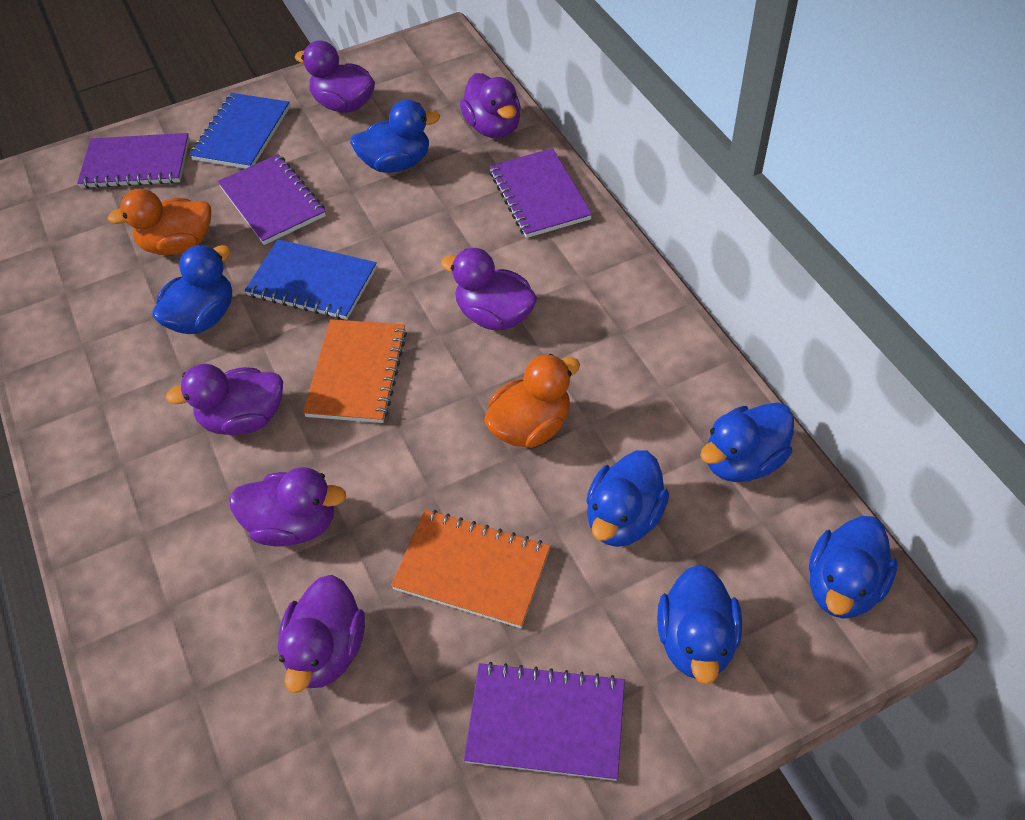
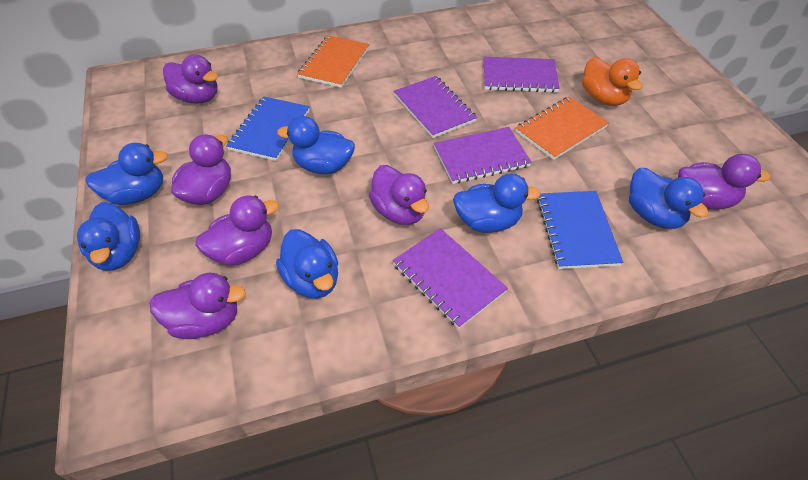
orange duck: 2 -> 1

